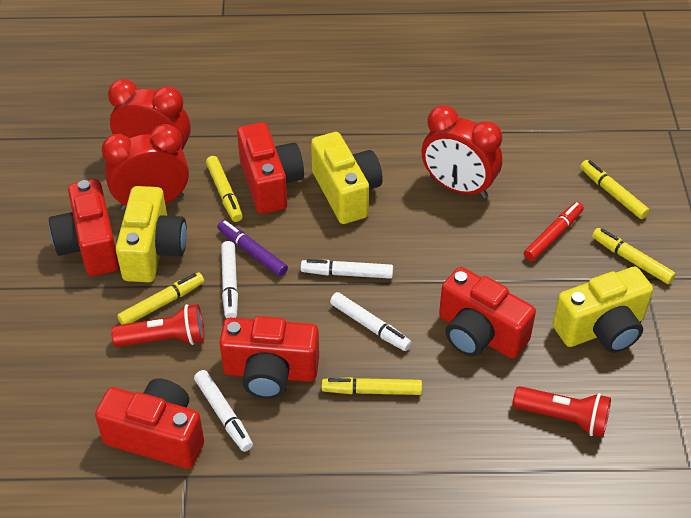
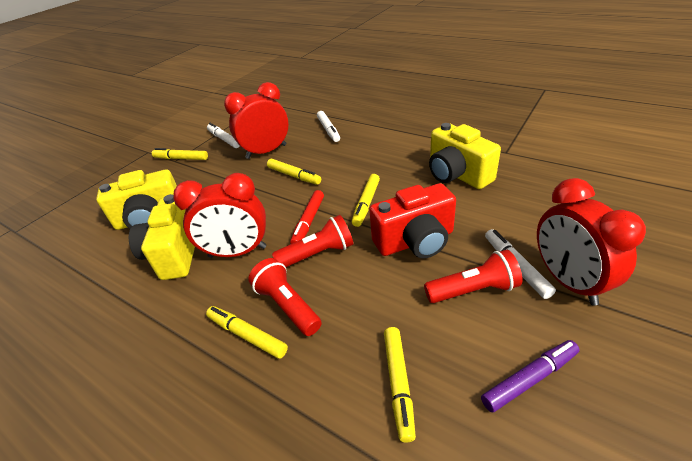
red camera: 5 -> 1
red flashlight: 2 -> 3
white marker: 4 -> 3

